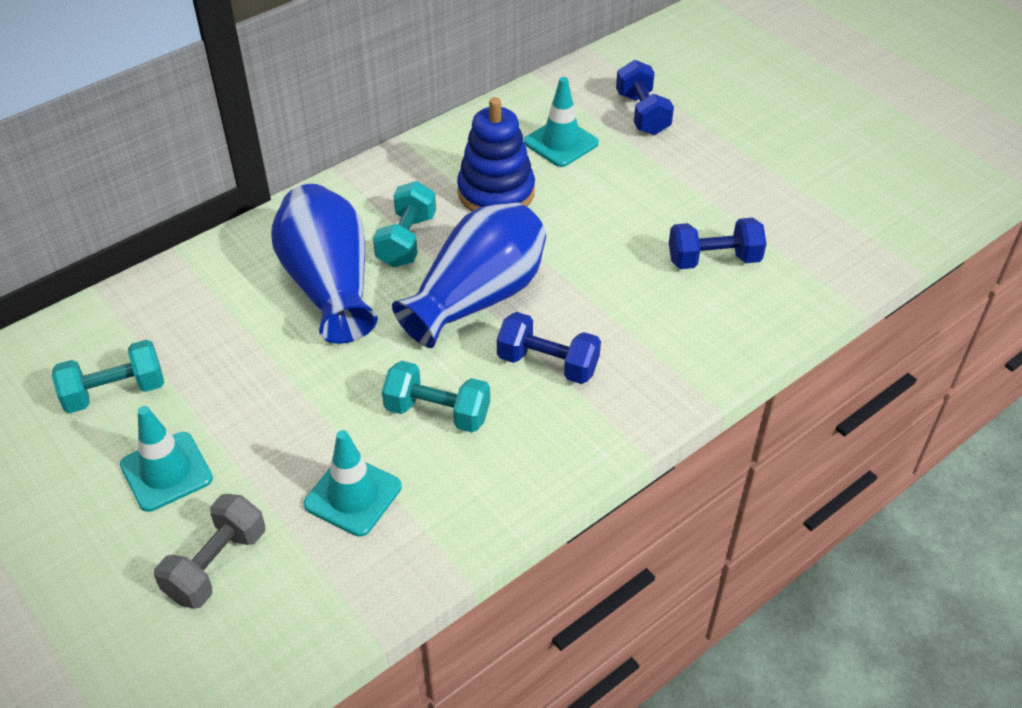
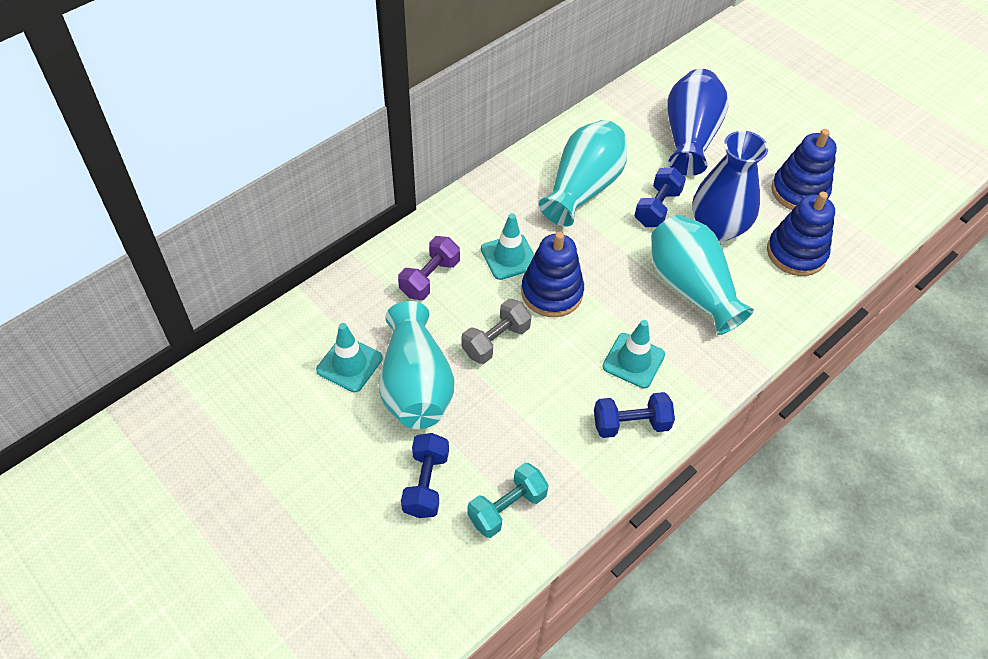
blue stacking toy: 1 -> 3
purple dumbbell: 0 -> 1
turquoise dumbbell: 3 -> 1
turquoise vase: 0 -> 3

